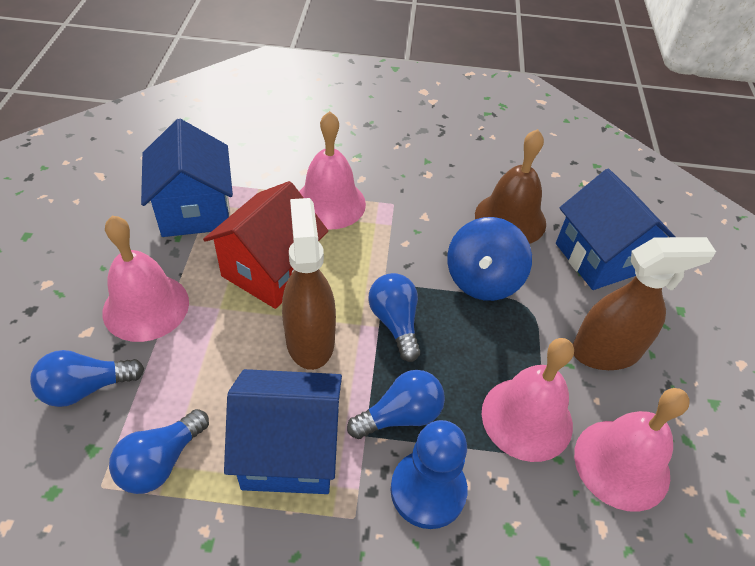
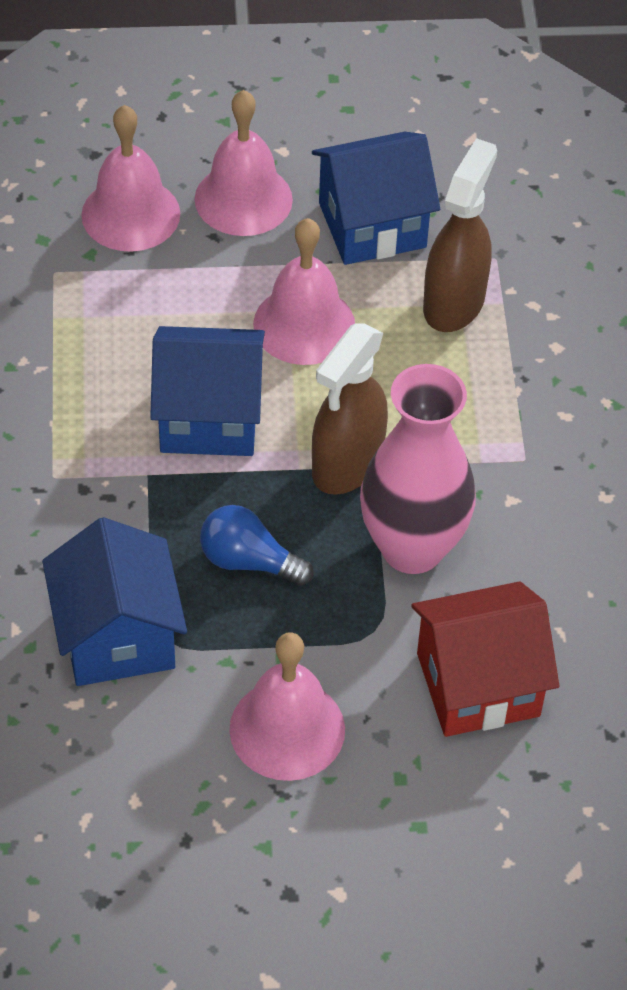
blue light bulb: 4 -> 1
blue pawn: 1 -> 0
blue spinning top: 1 -> 0
brown bell: 1 -> 0
pink vase: 0 -> 1

